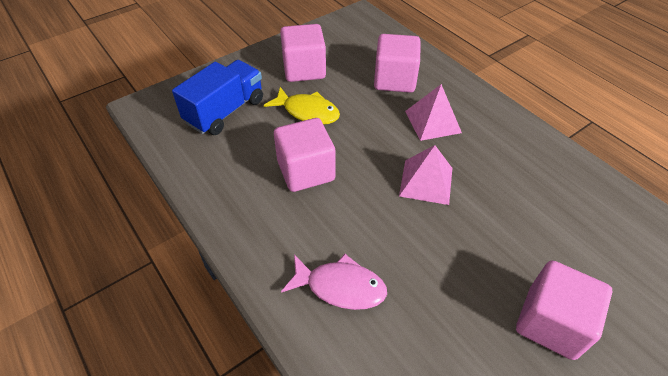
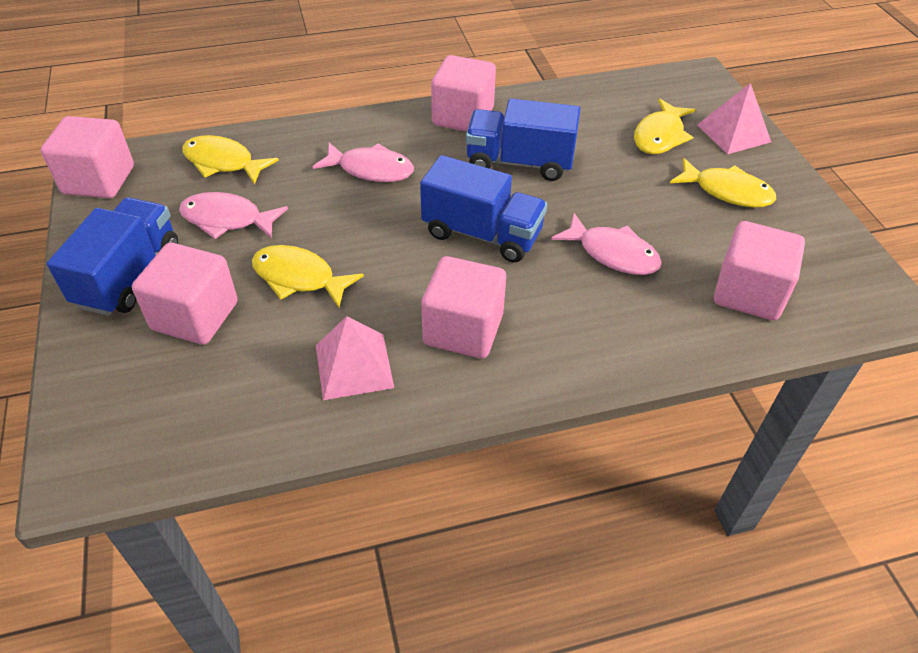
blue truck: 1 -> 3
pink cube: 4 -> 5
pink fish: 1 -> 3
yellow fish: 1 -> 4

